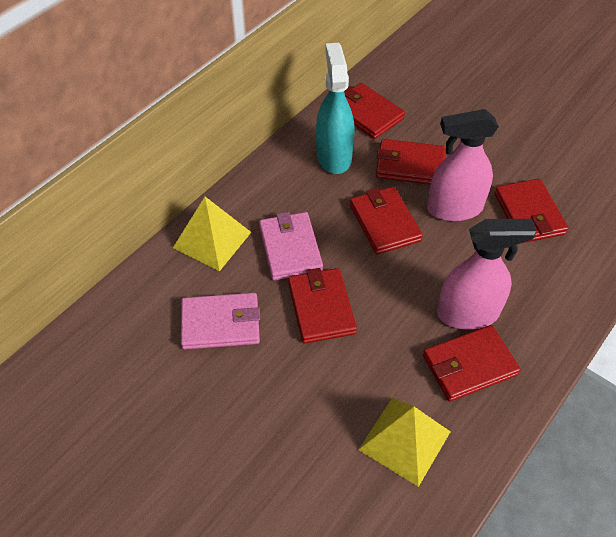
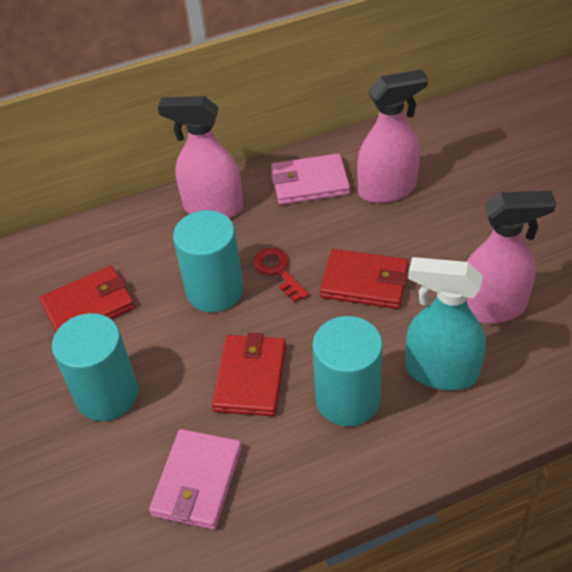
pink spray bottle: 2 -> 3
red key: 0 -> 1
red wallet: 6 -> 3
turquoise cylinder: 0 -> 3
yellow pyramid: 2 -> 0

